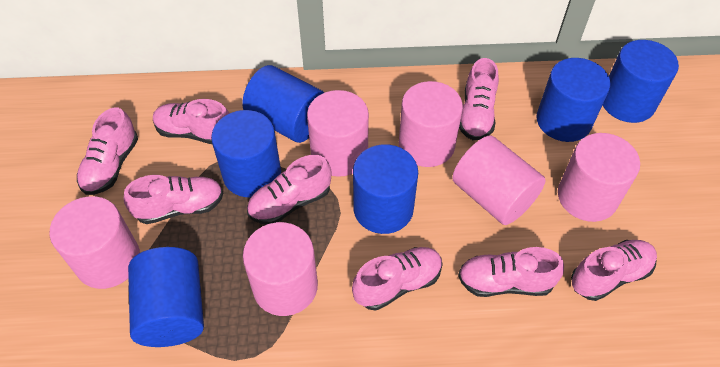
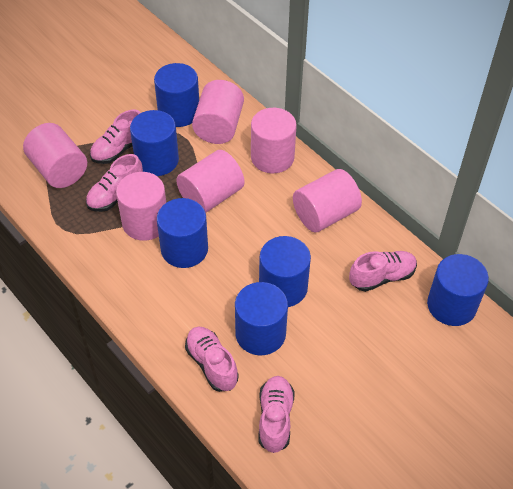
pink shoe: 8 -> 5

